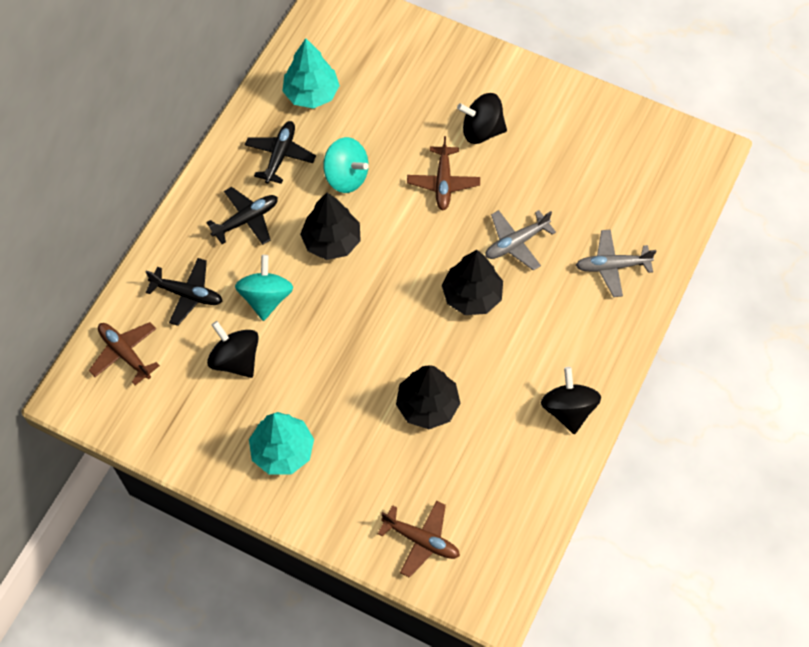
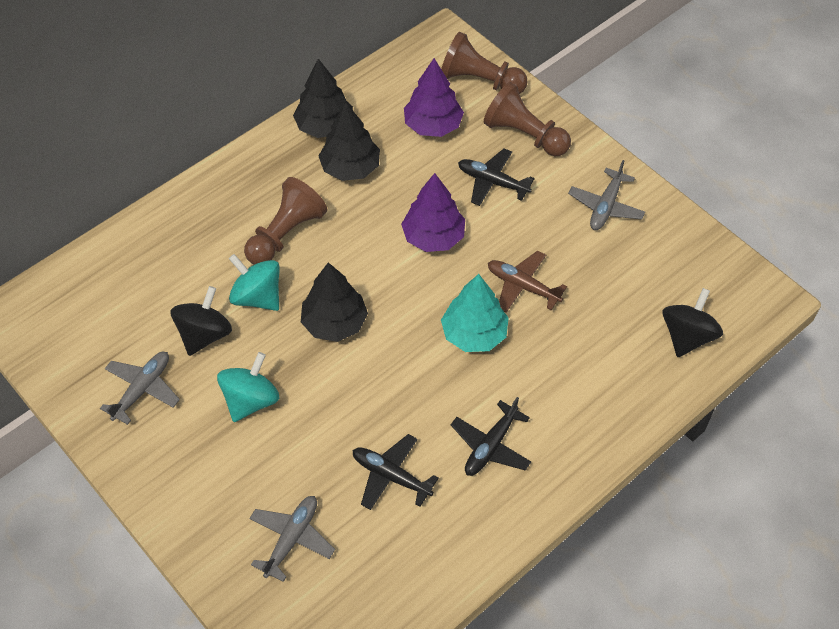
black spinning top: 3 -> 2
brown pawn: 0 -> 3
brown plane: 3 -> 1
grey plane: 2 -> 3
purple tree: 0 -> 2
turquoise tree: 2 -> 1

